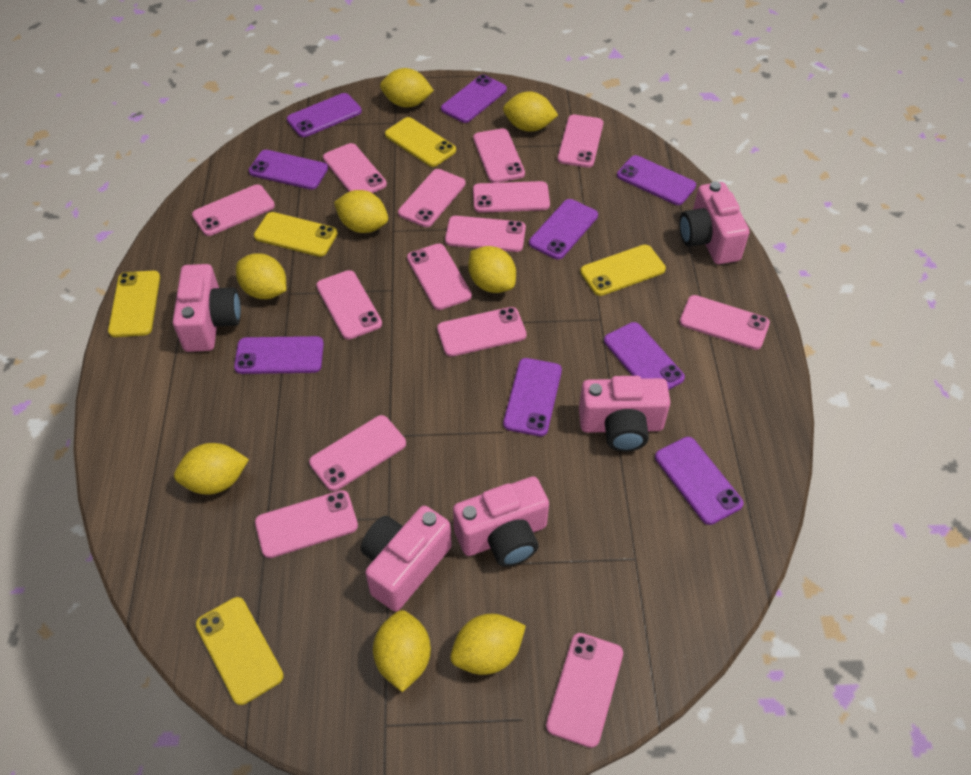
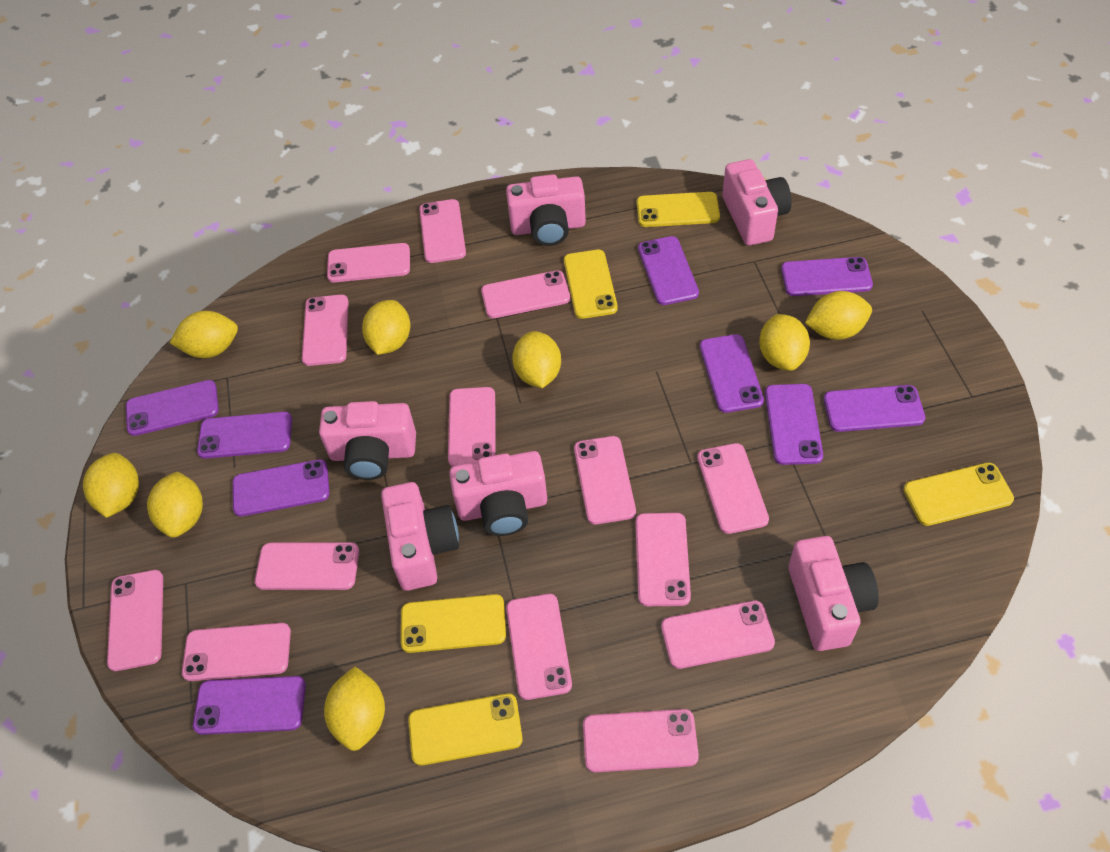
pink camera: 5 -> 6

